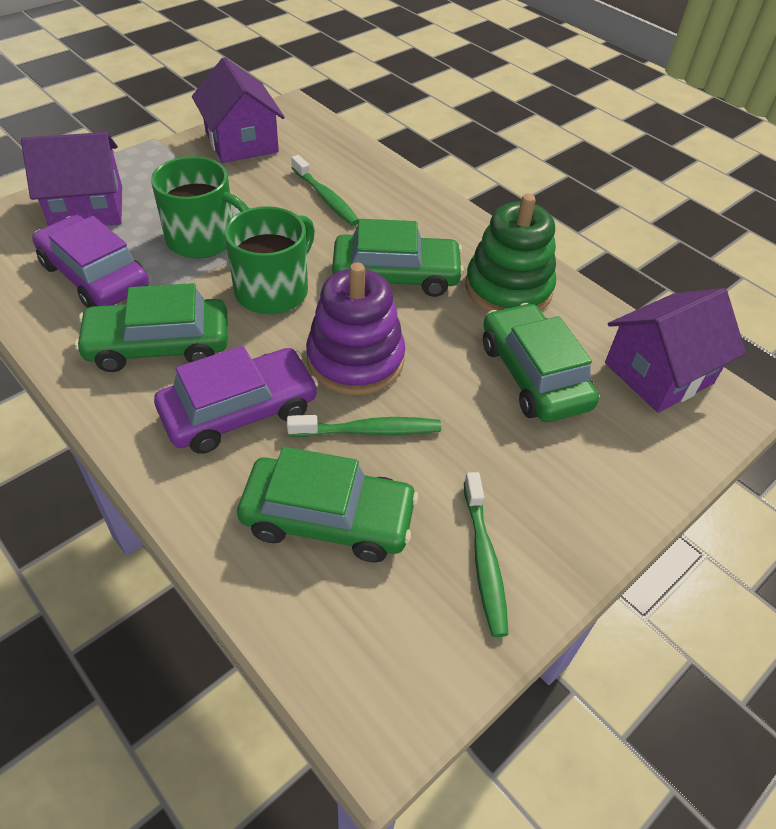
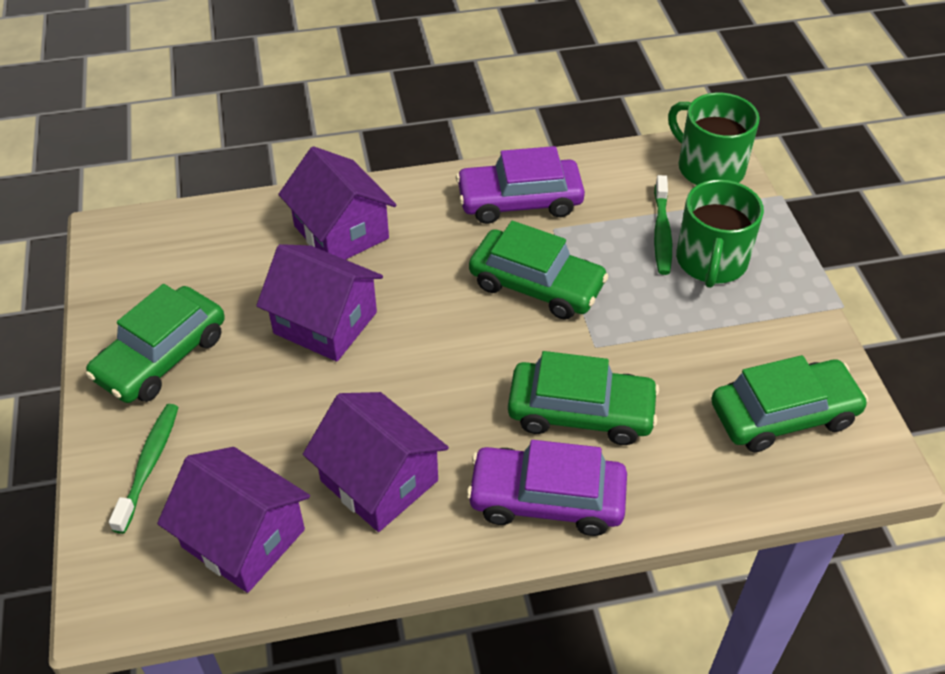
green stacking toy: 1 -> 0
green toothbrush: 3 -> 2
purple house: 3 -> 4
purple stacking toy: 1 -> 0

